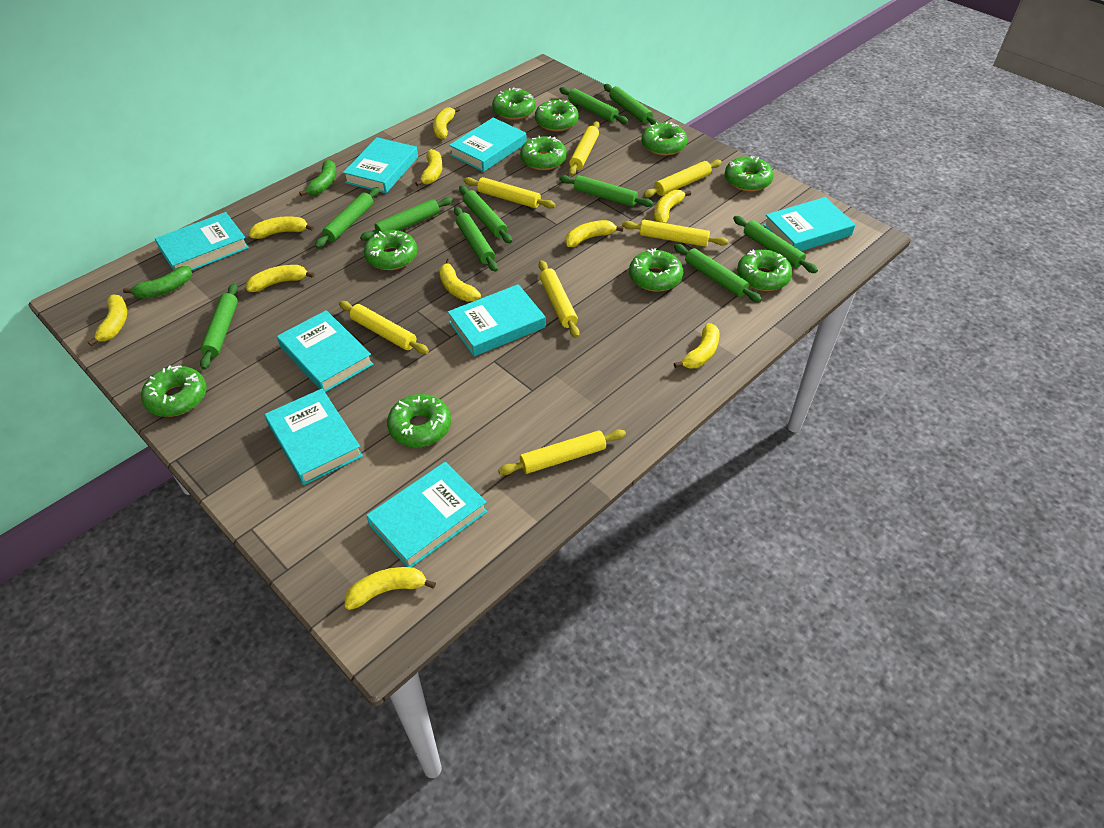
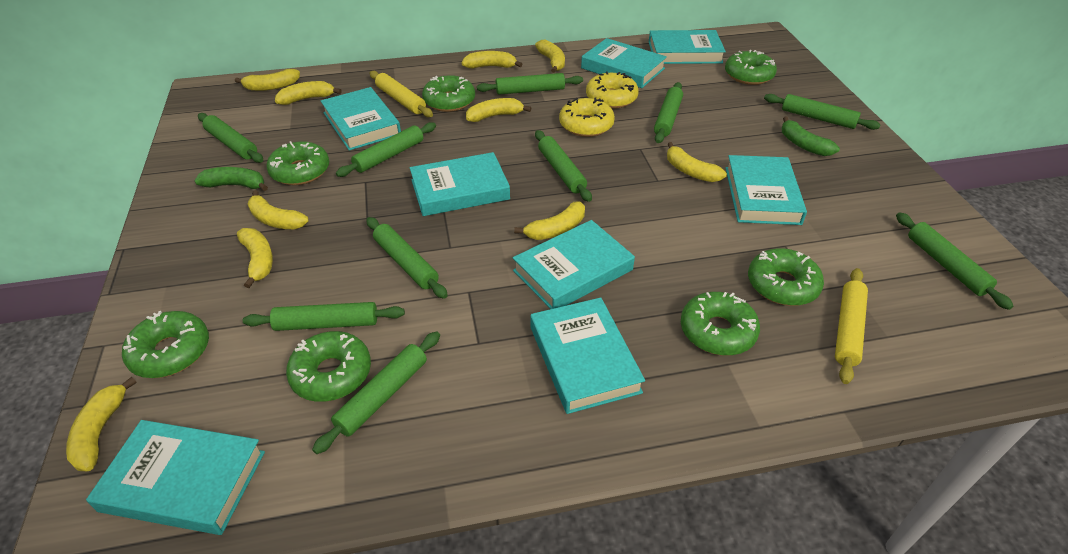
green donut: 10 -> 7
yellow donut: 0 -> 2
yellow rolling pin: 7 -> 2

